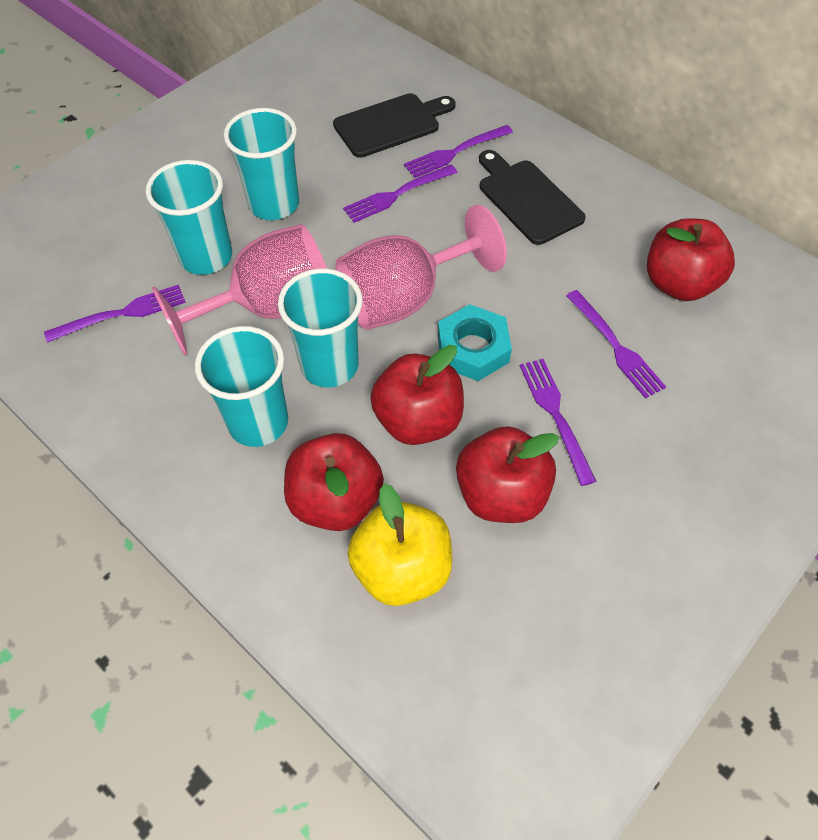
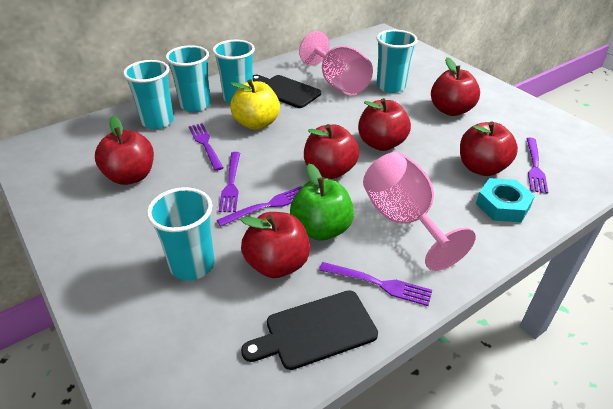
green apple: 0 -> 1
red apple: 4 -> 6
turquoise cup: 4 -> 5

